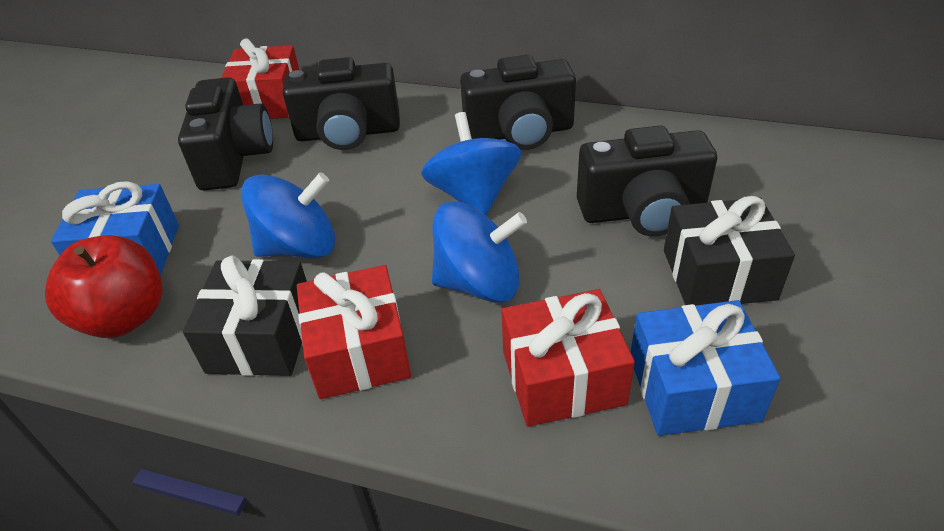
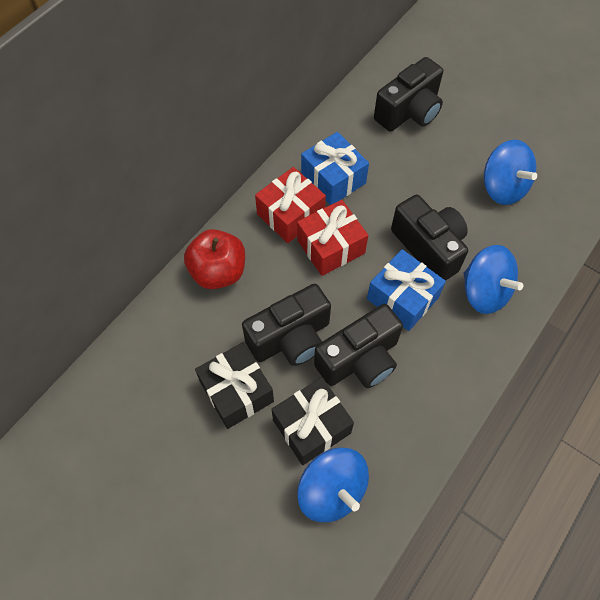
red gift: 3 -> 2

